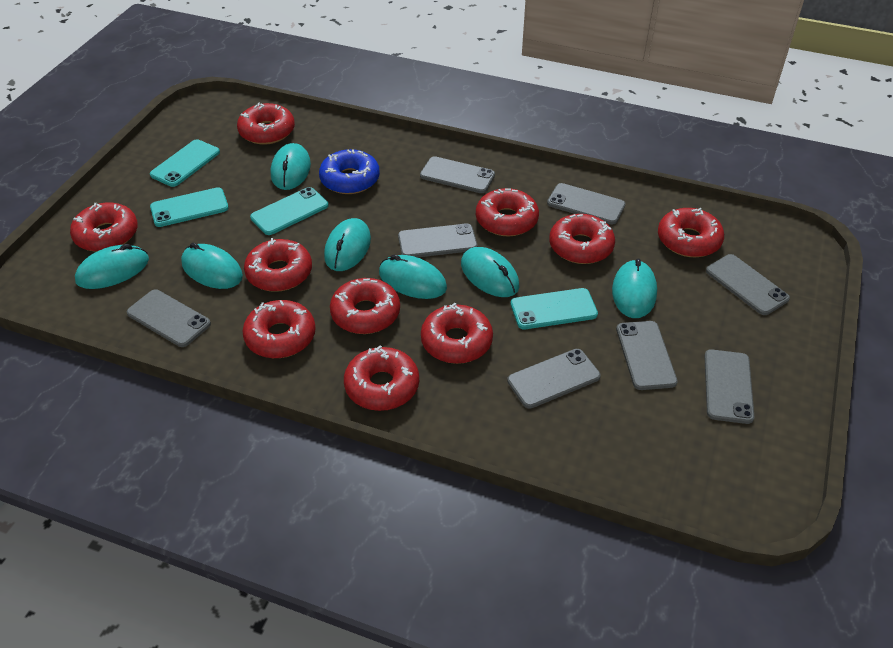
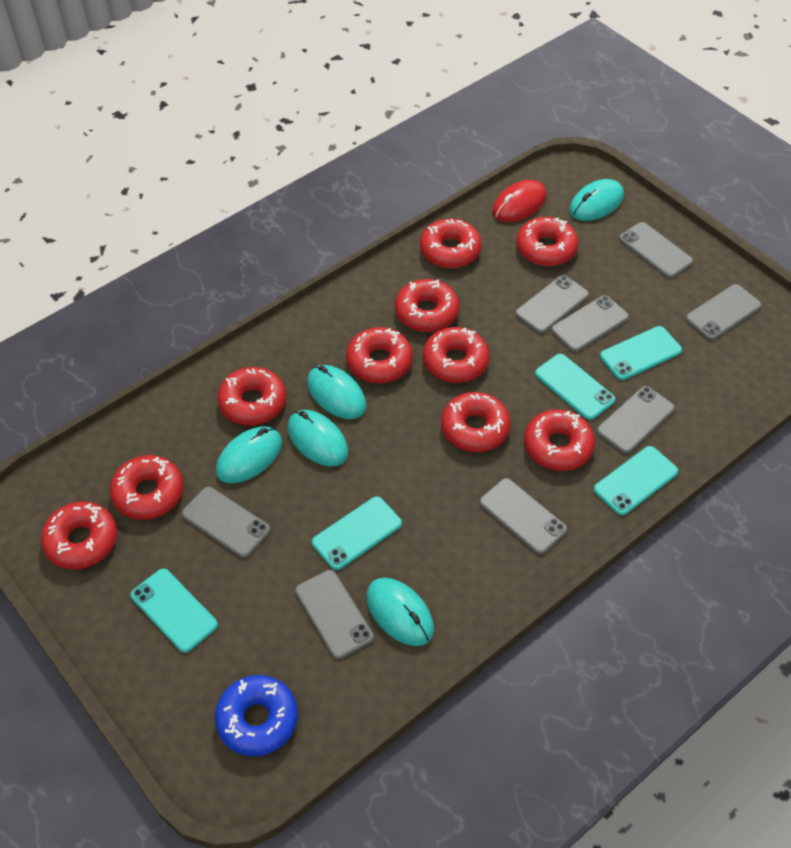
red mouse: 0 -> 1
turquoise mouse: 7 -> 5
turquoise phone: 4 -> 5

